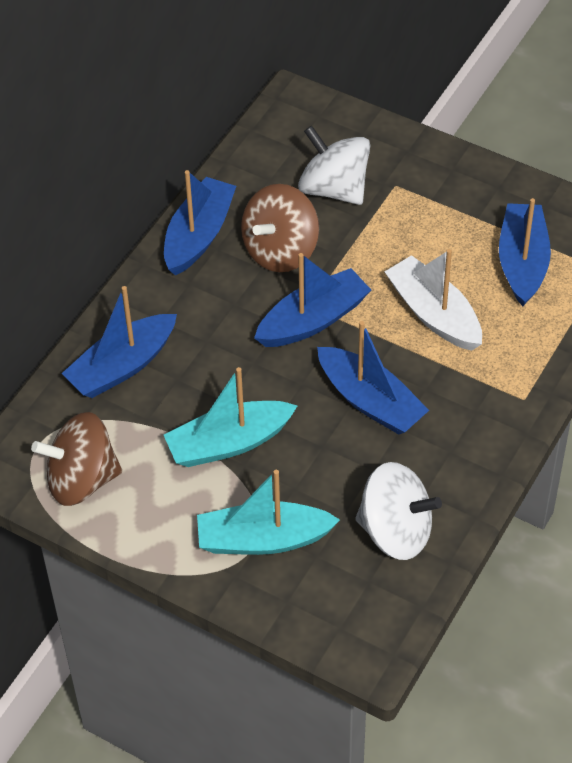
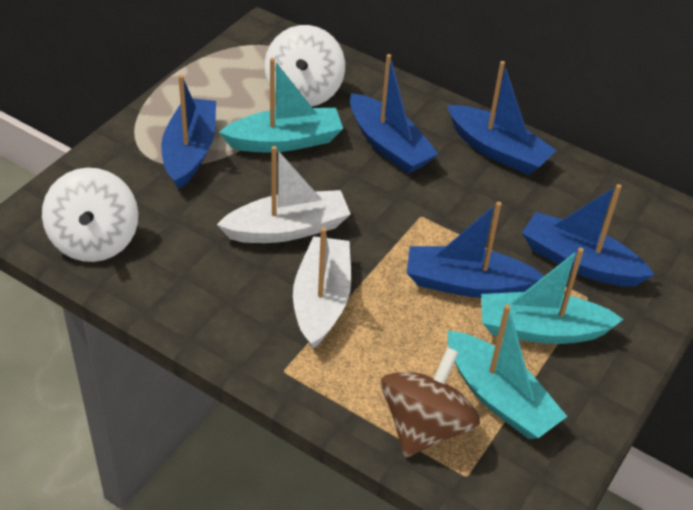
brown spinning top: 2 -> 1
turquoise boat: 2 -> 3
white boat: 1 -> 2

